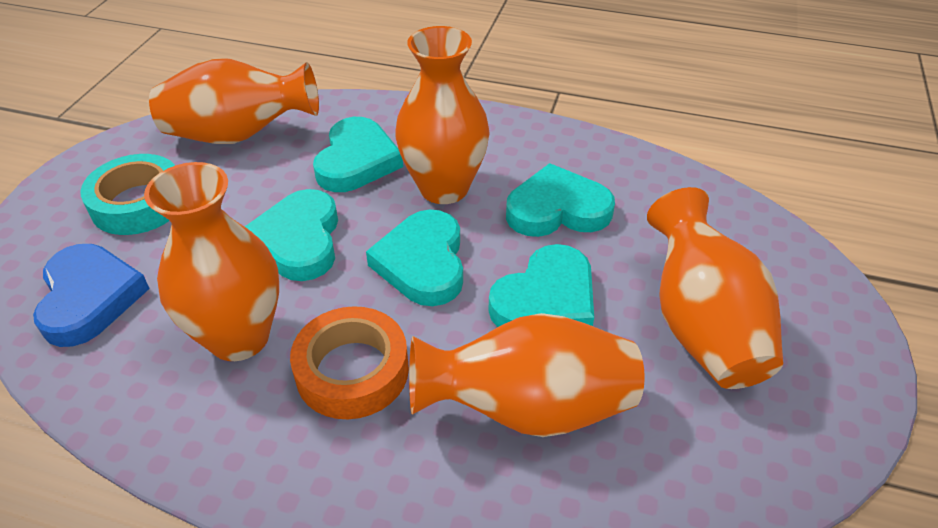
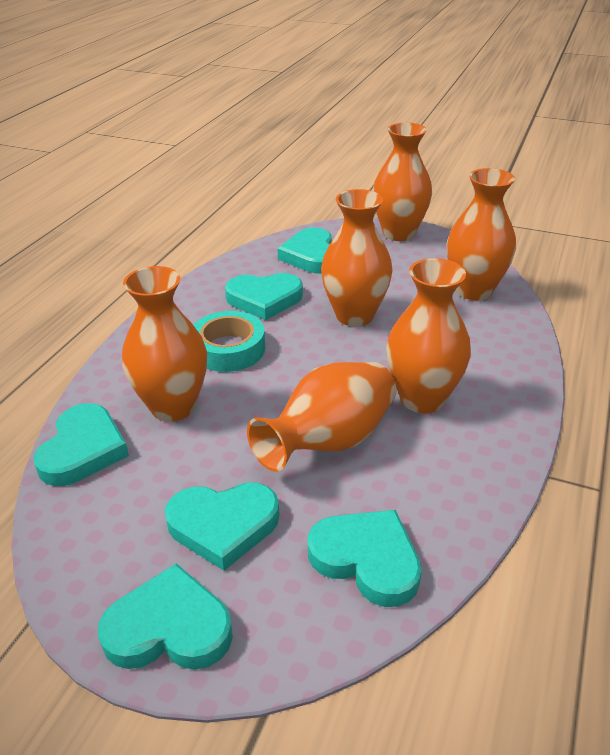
blue heart: 1 -> 0
orange tape: 1 -> 0
orange vase: 5 -> 6
turquoise heart: 5 -> 6

